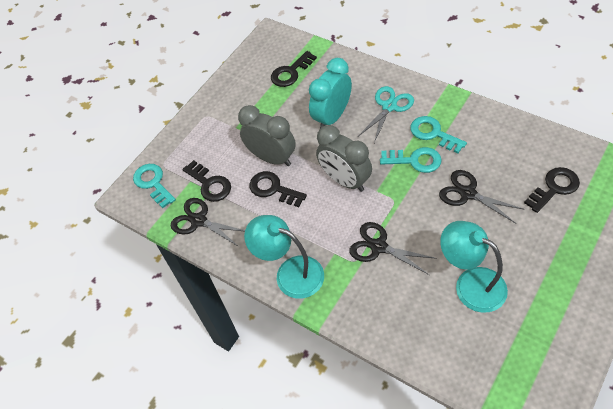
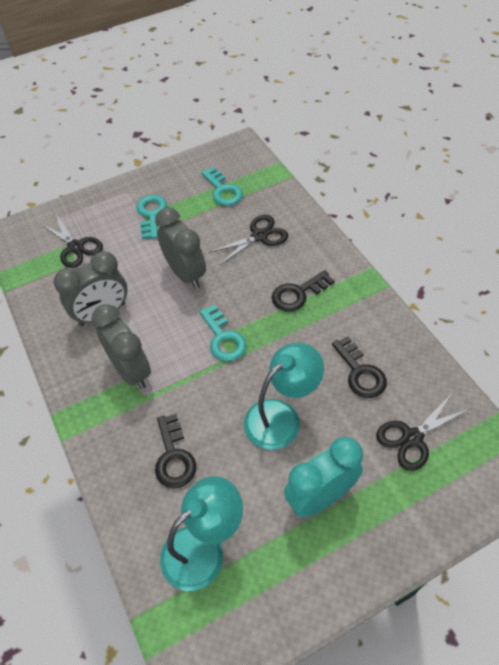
black key: 4 -> 3
grey clock: 2 -> 3
turquoise scissors: 1 -> 0

